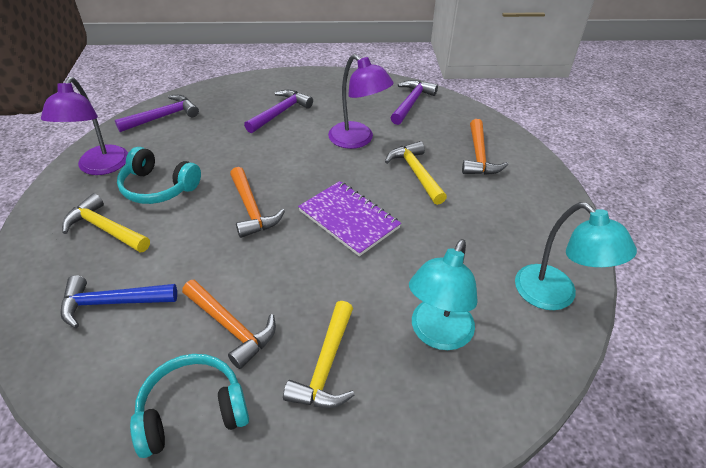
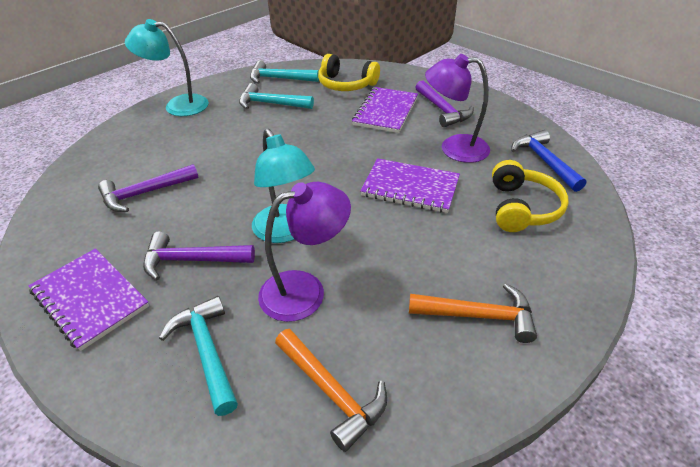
orange hammer: 3 -> 2
purple notebook: 1 -> 3
turquoise hammer: 0 -> 3
turquoise headphones: 2 -> 0
yellow hammer: 3 -> 0
yellow headphones: 0 -> 2

